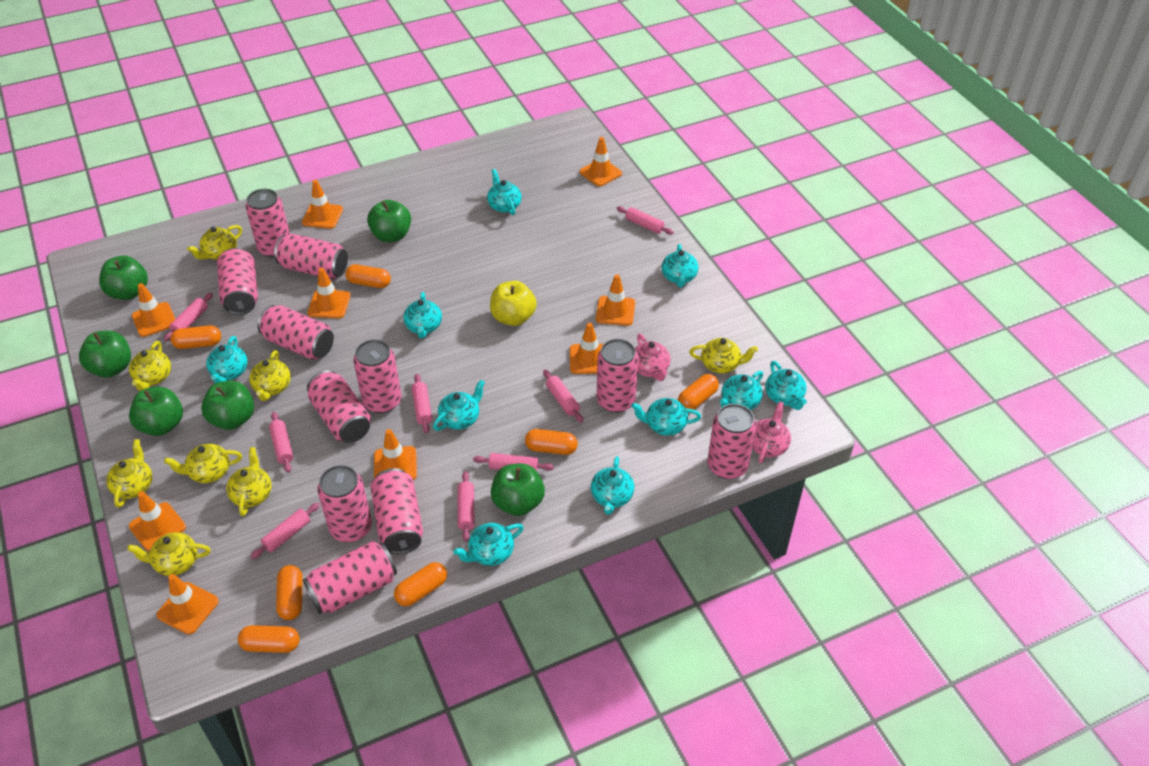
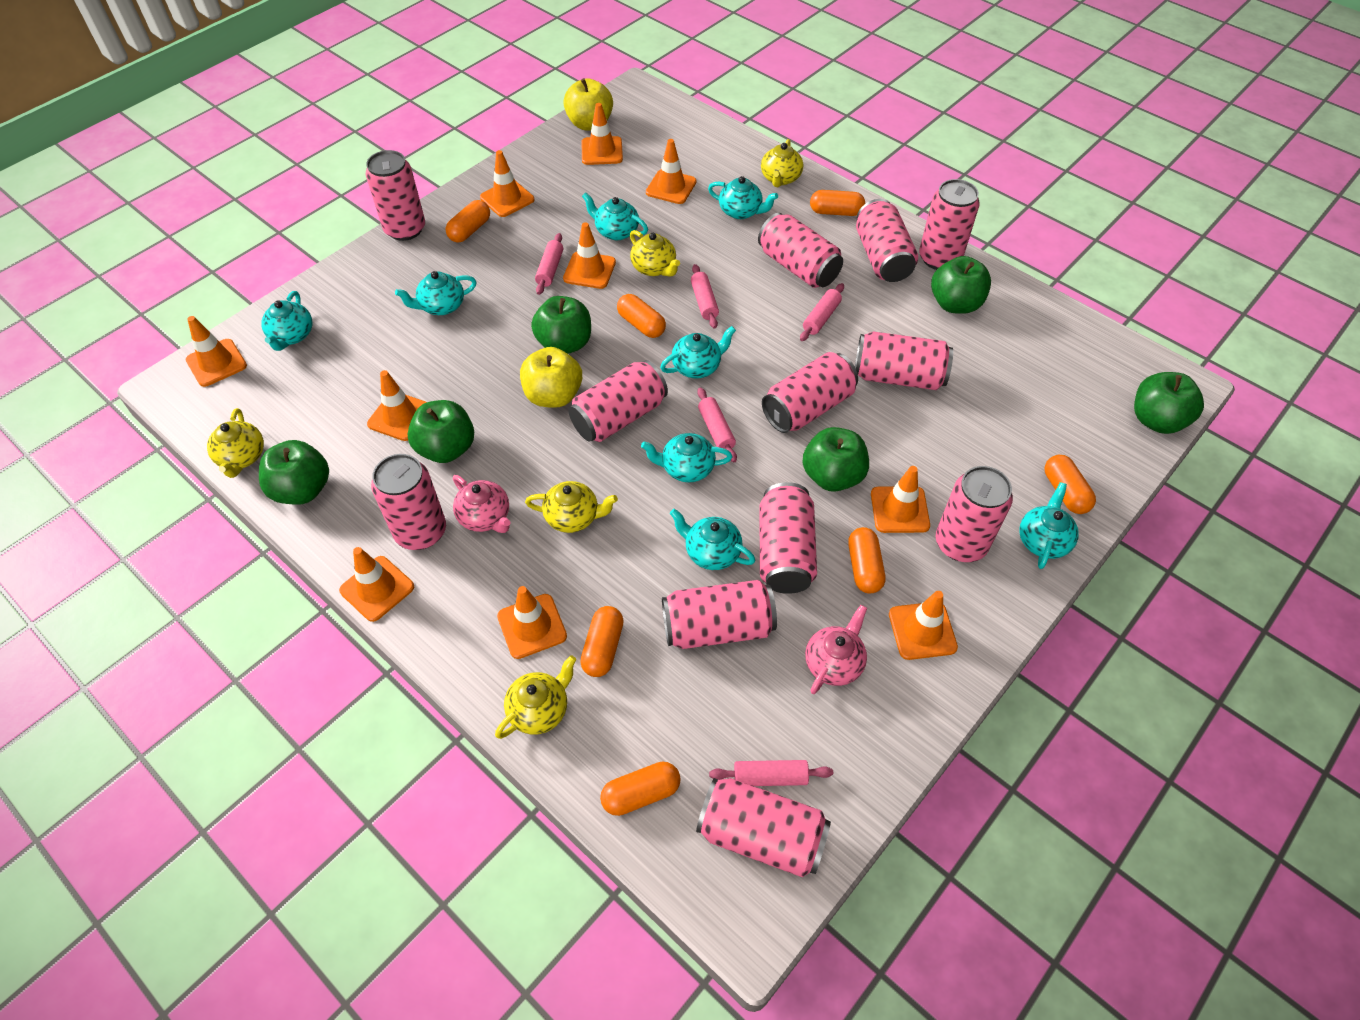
orange traffic cone: 9 -> 10
pink can: 11 -> 12
pink rolling pin: 8 -> 5
turquoise teapot: 10 -> 8
yellow apple: 1 -> 2
yellow teapot: 8 -> 5

